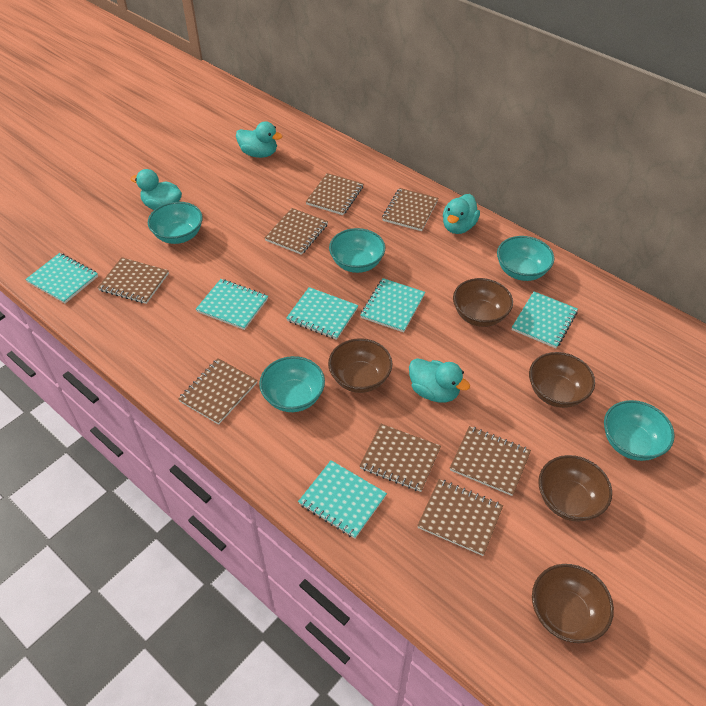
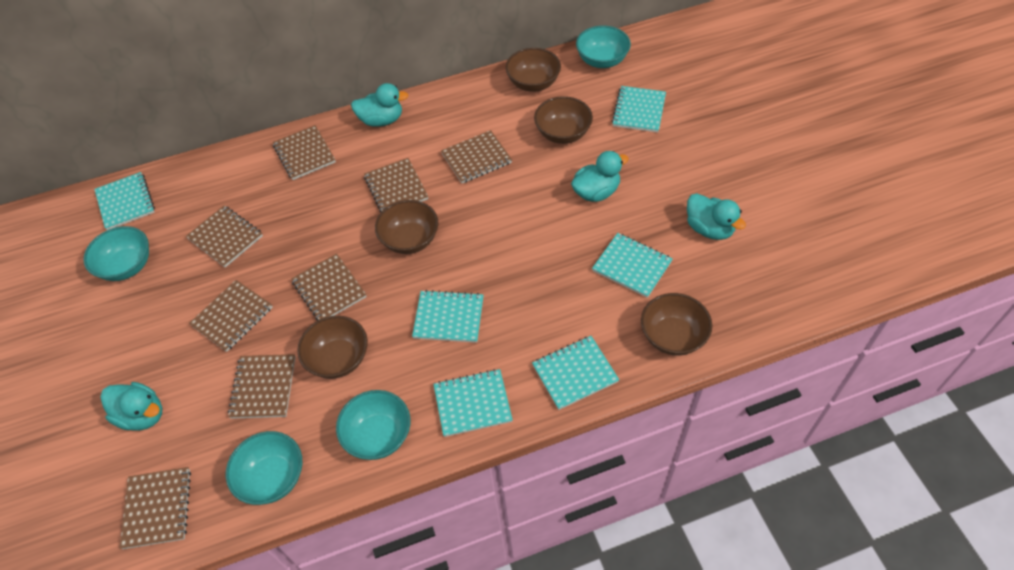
turquoise bowl: 5 -> 4

